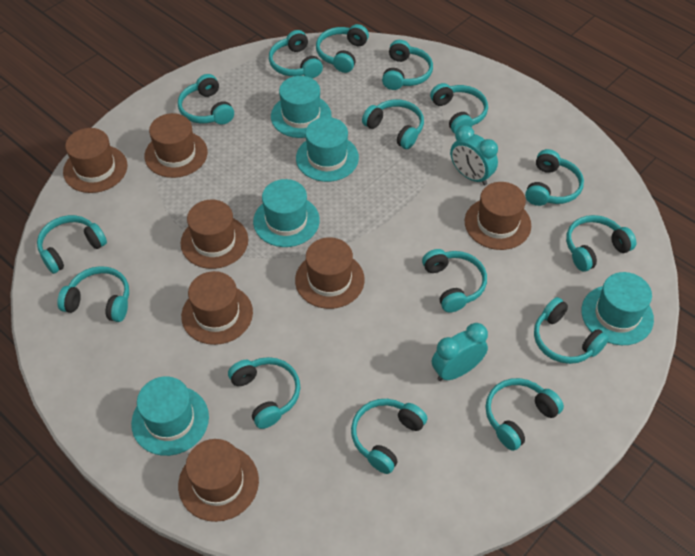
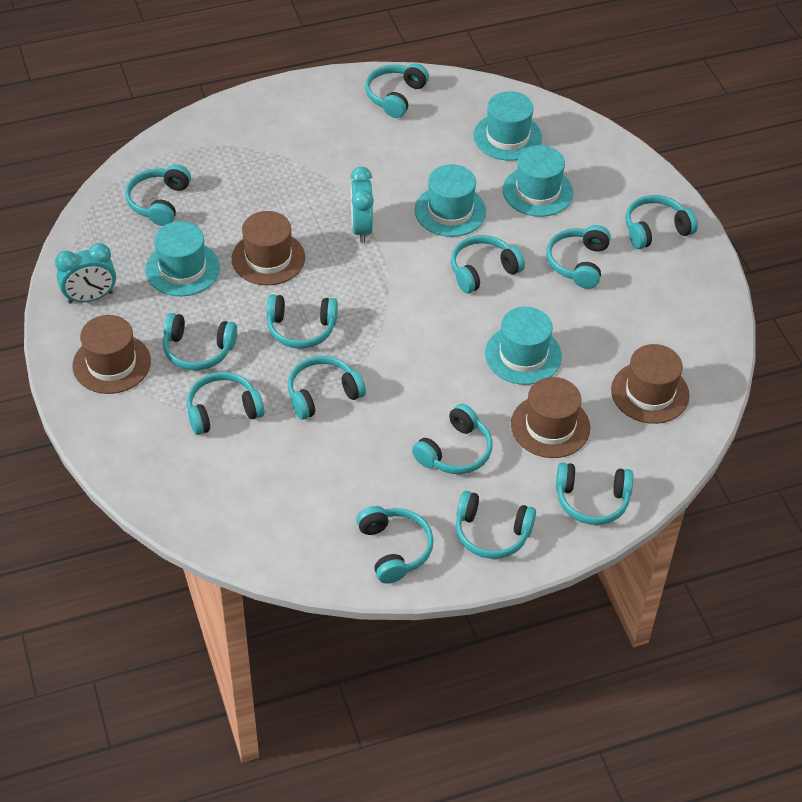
brown hat: 7 -> 4
turquoise headphones: 15 -> 13

